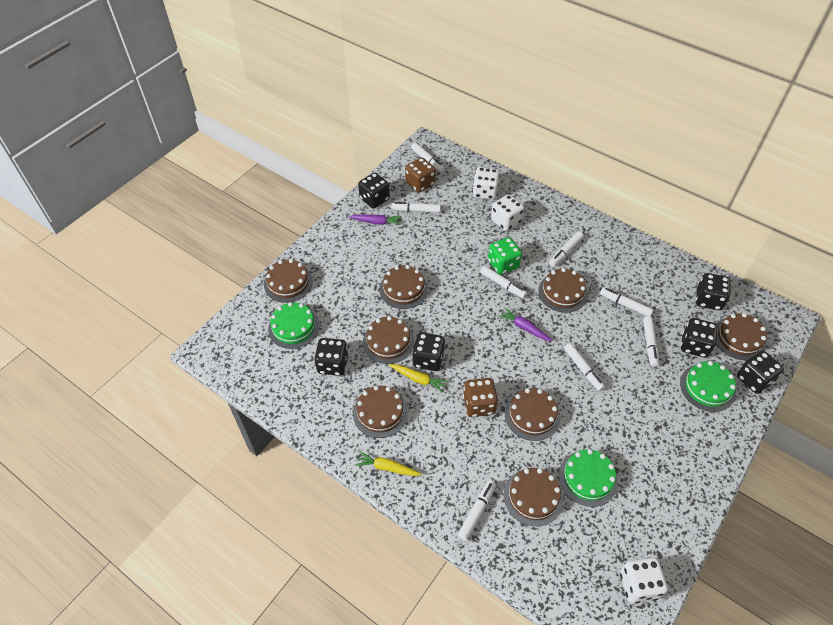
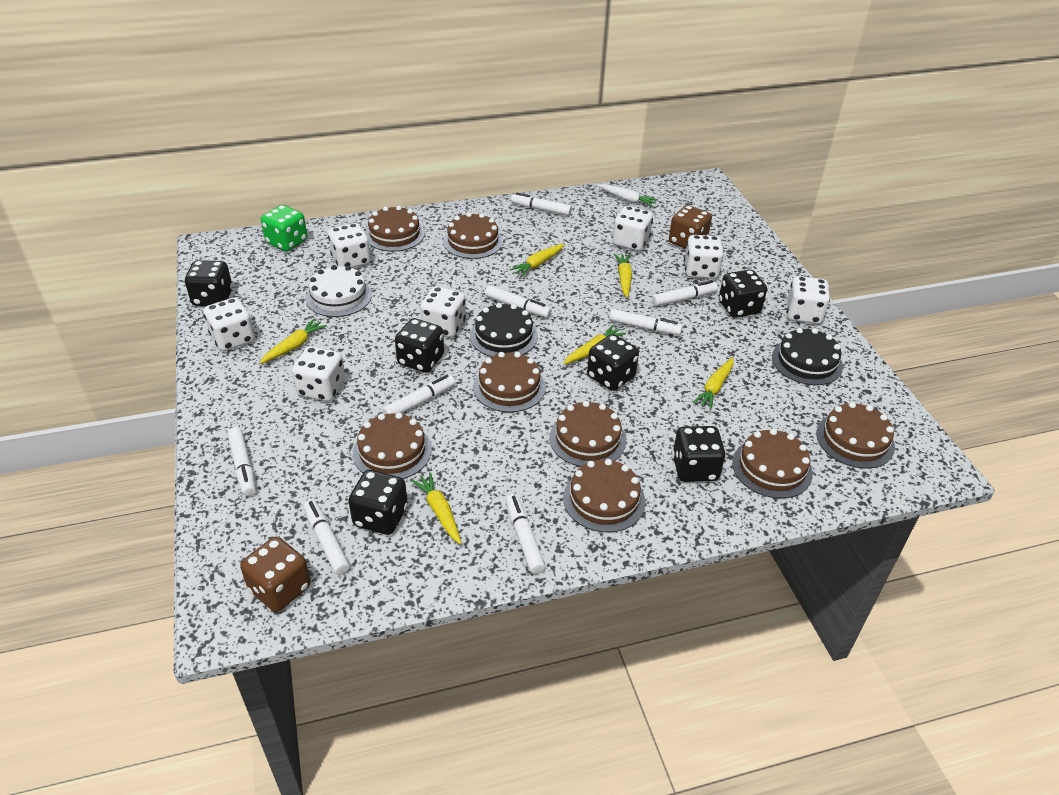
black cake: 0 -> 2
green cake: 3 -> 0
purple carrot: 2 -> 0
white cake: 0 -> 1
white carrot: 0 -> 1
white dice: 3 -> 7
yellow carrot: 2 -> 6

